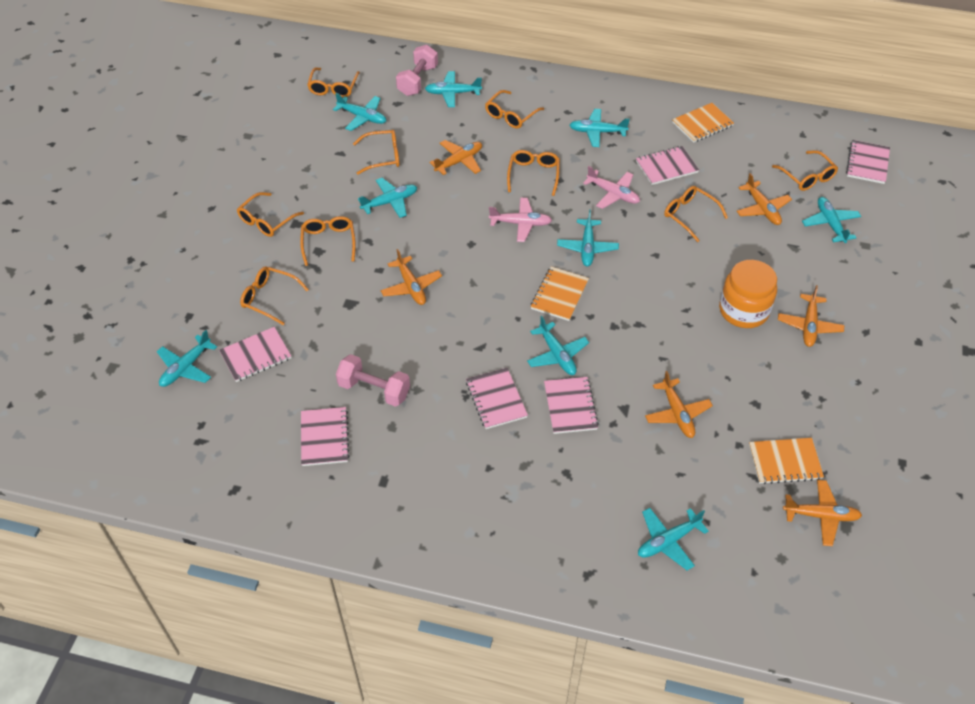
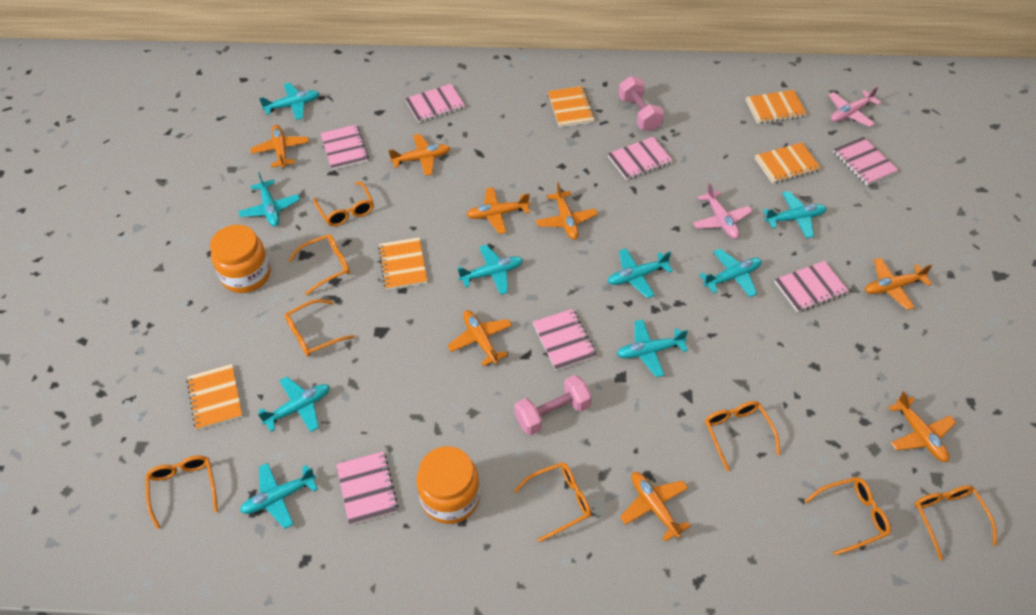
orange glasses: 9 -> 8
orange jar: 1 -> 2
orange notebook: 3 -> 5
orange plane: 6 -> 8
pink notebook: 6 -> 7

